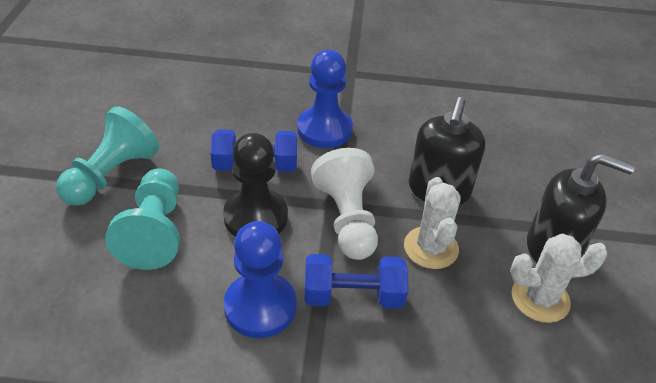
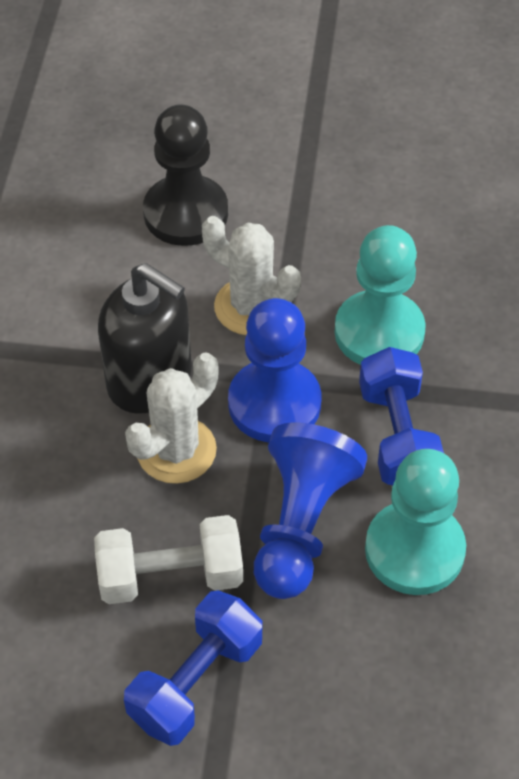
black soap dispenser: 2 -> 1
white dumbbell: 0 -> 1
white pawn: 1 -> 0

